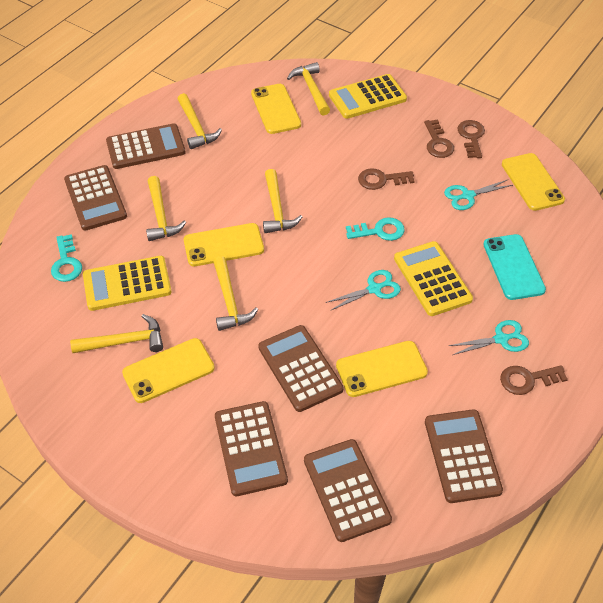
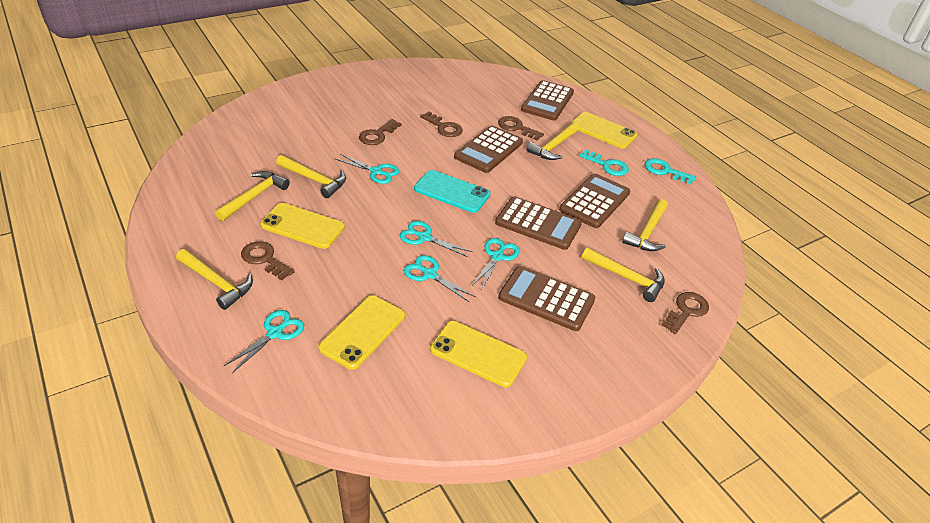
brown calculator: 6 -> 5
brown key: 4 -> 5
turquoise scissors: 3 -> 5
yellow calculator: 3 -> 0
yellow phone: 5 -> 4

